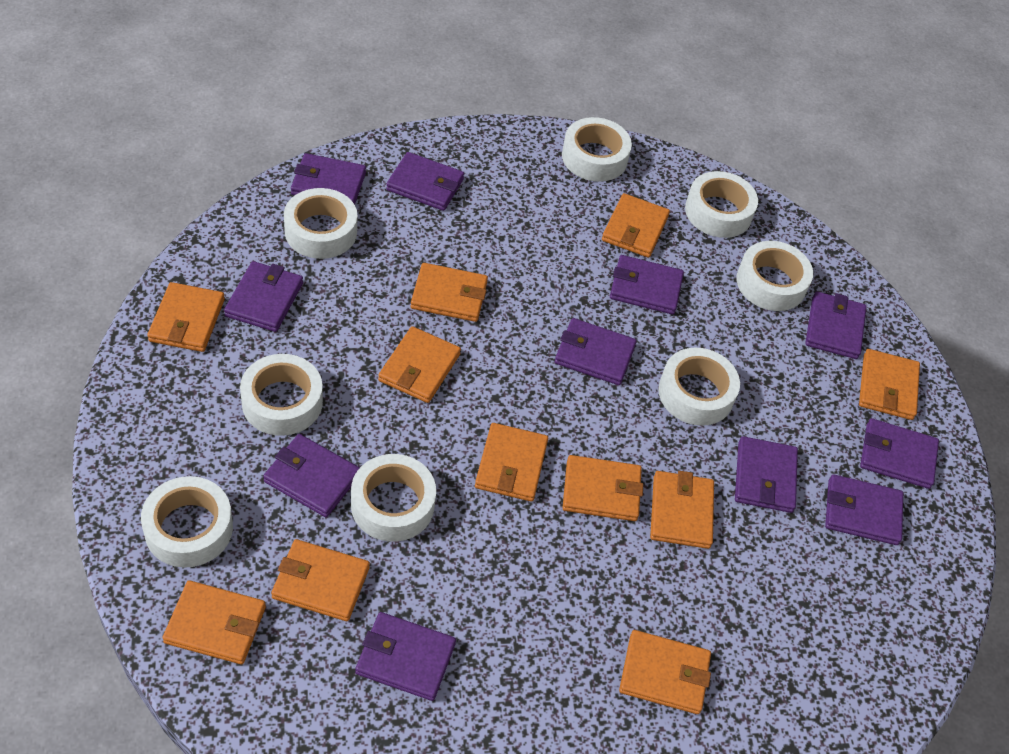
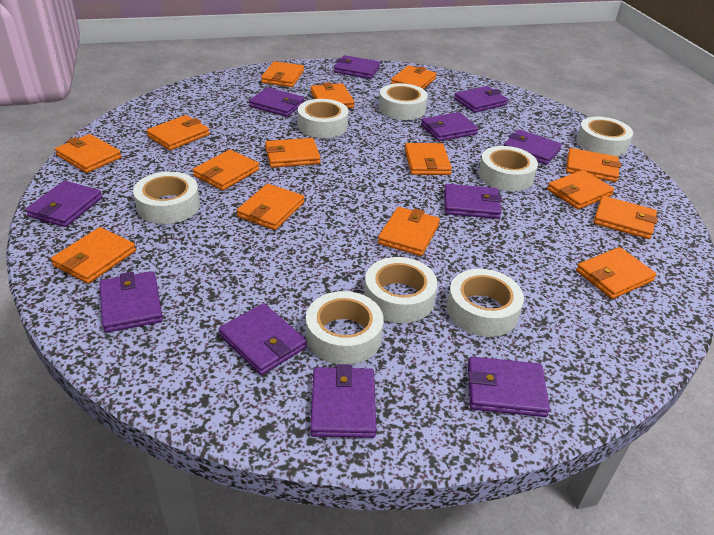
orange wallet: 11 -> 15

